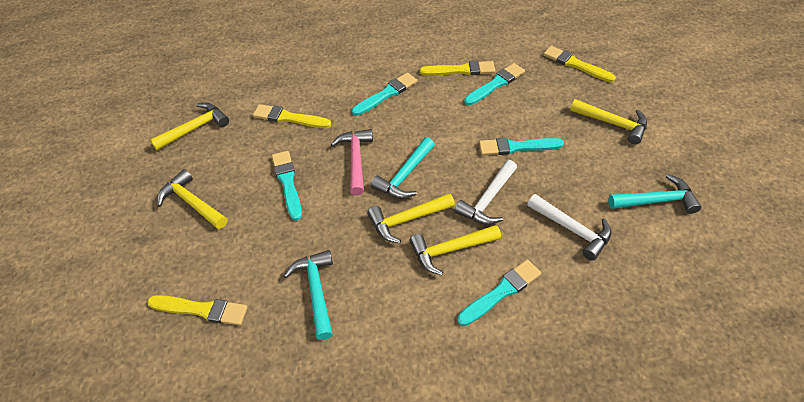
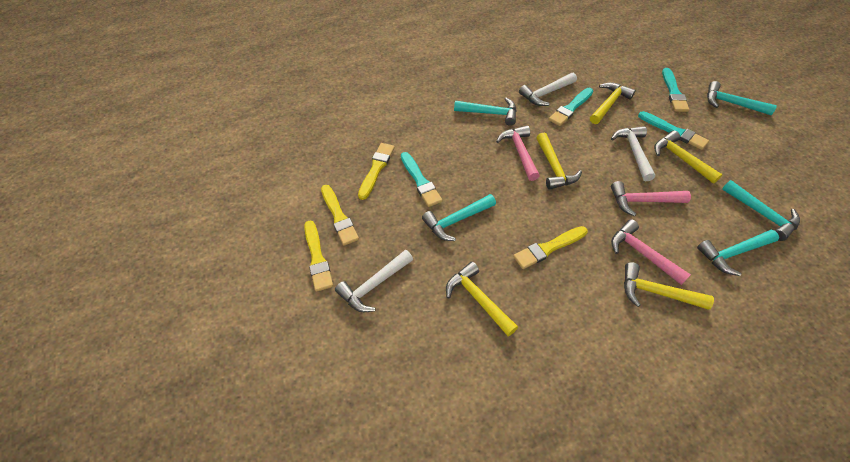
pink hammer: 1 -> 3
turquoise brush: 5 -> 4
turquoise hammer: 3 -> 5
white hammer: 2 -> 3

